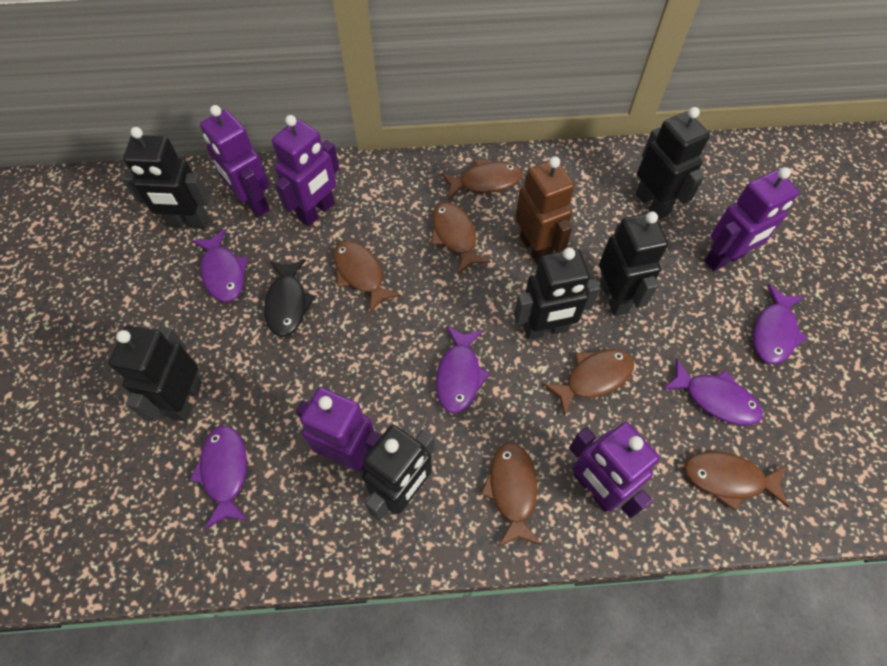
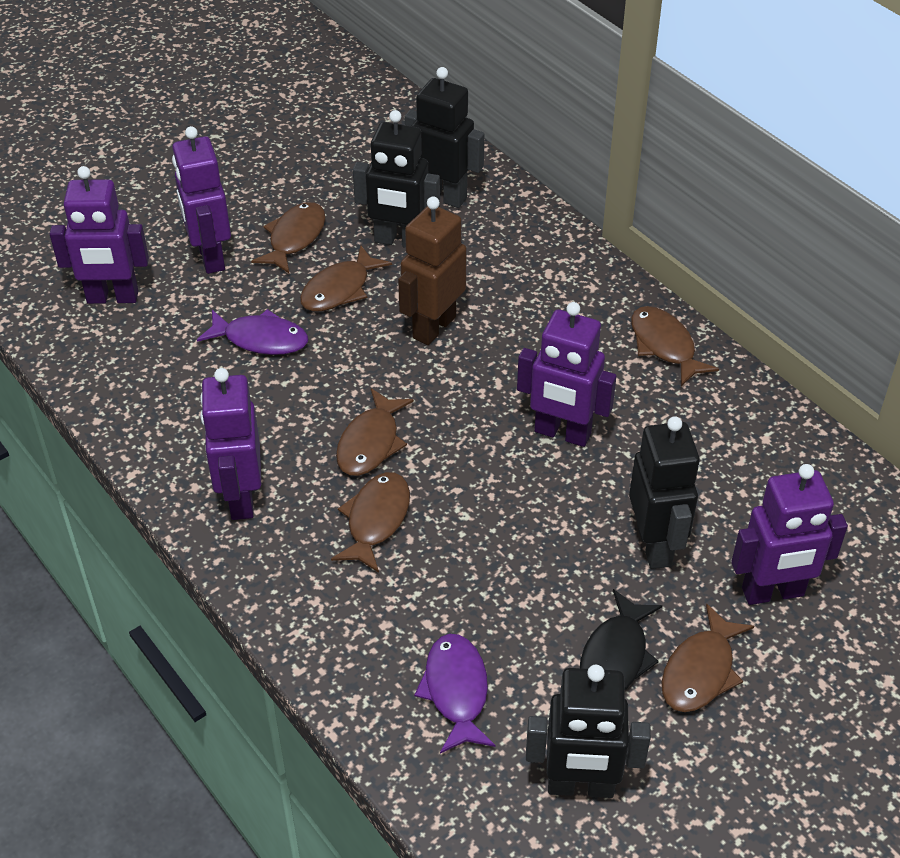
black robot: 6 -> 4
purple fish: 5 -> 2

